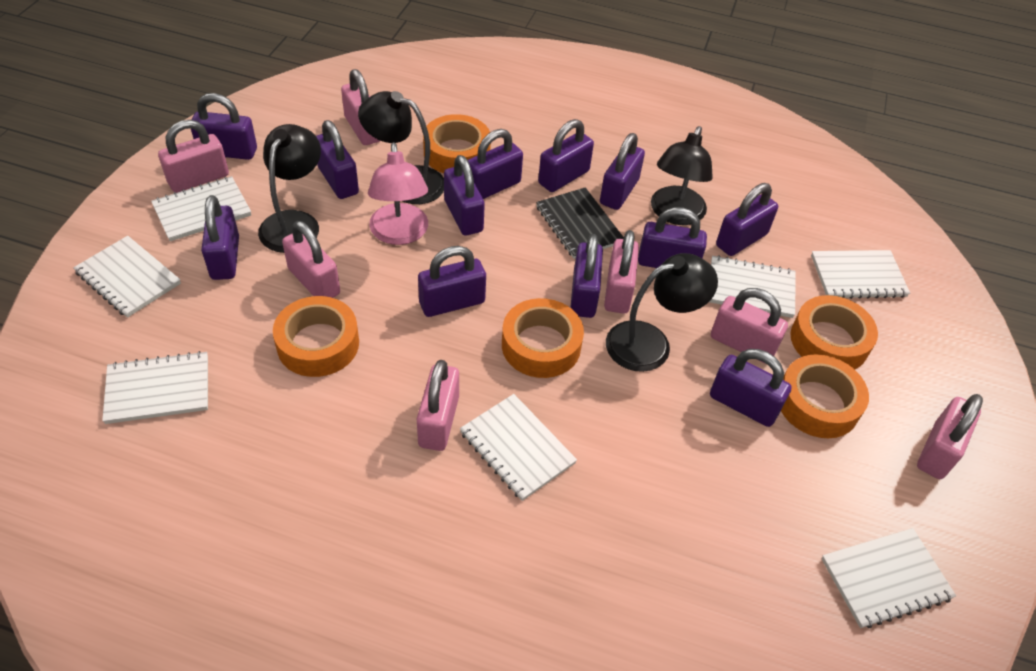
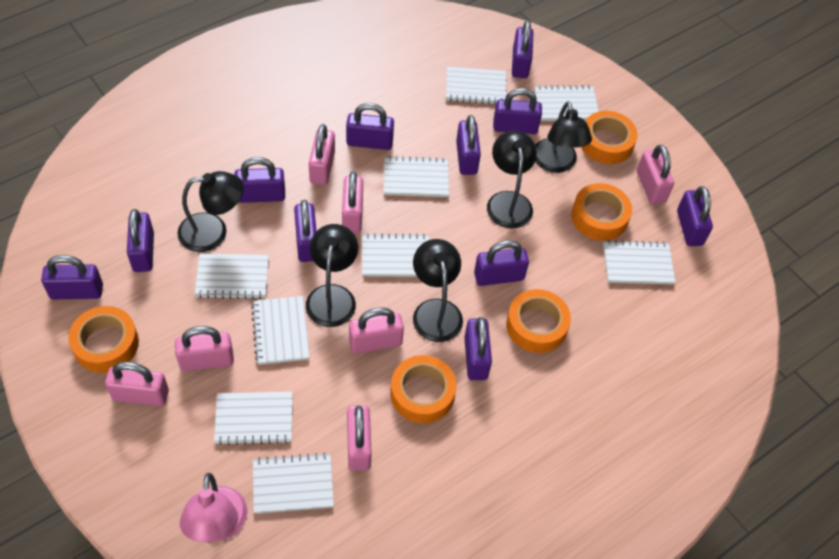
black lamp: 4 -> 5
black notebook: 1 -> 0
purple padlock: 12 -> 11
white notebook: 7 -> 9

